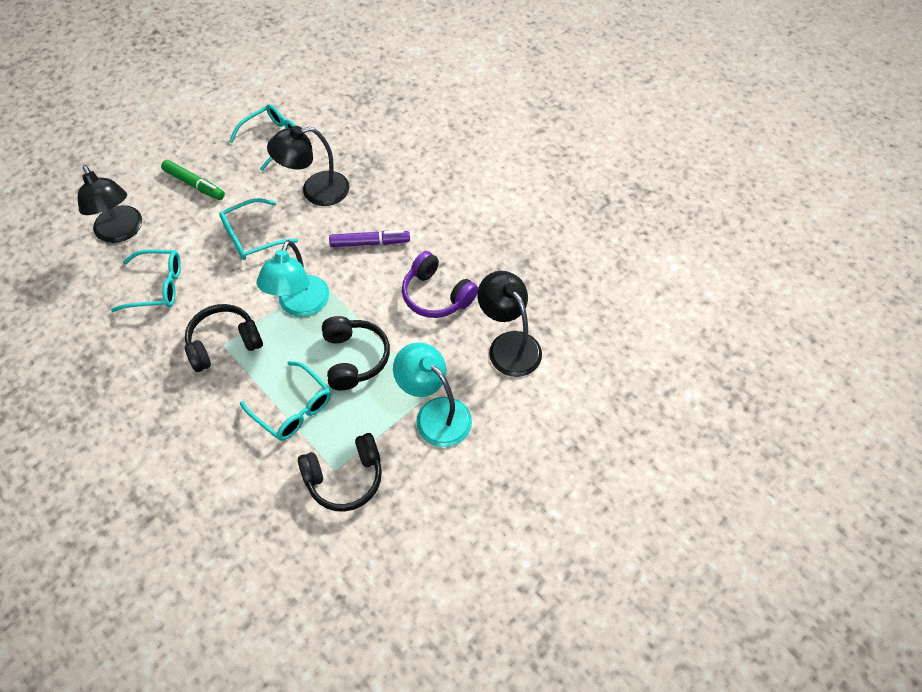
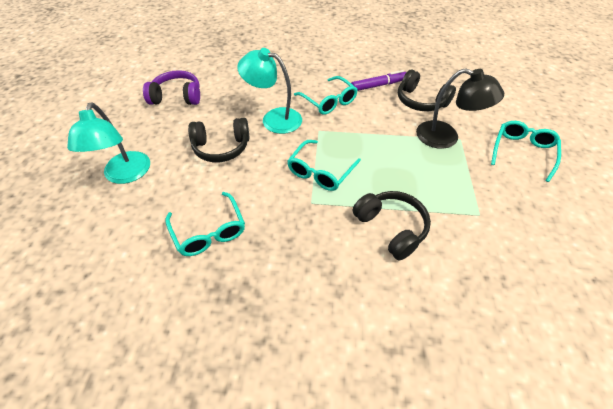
black lamp: 3 -> 1
green marker: 1 -> 0

